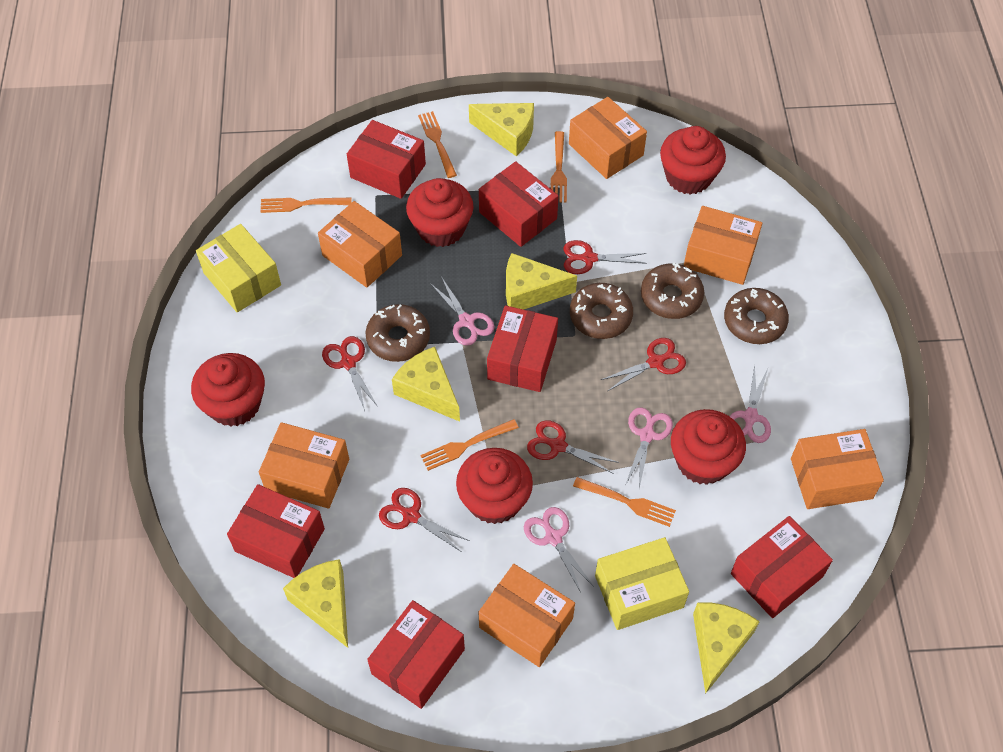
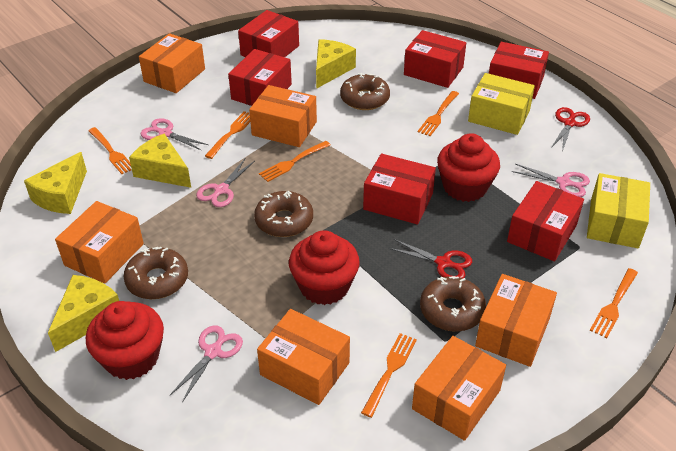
orange fork: 5 -> 6
red cupcake: 5 -> 3
red scissors: 5 -> 2
yellow cheese: 5 -> 4

